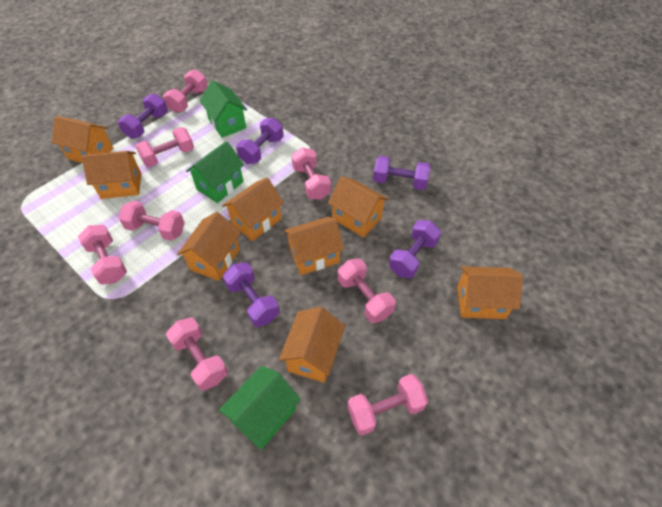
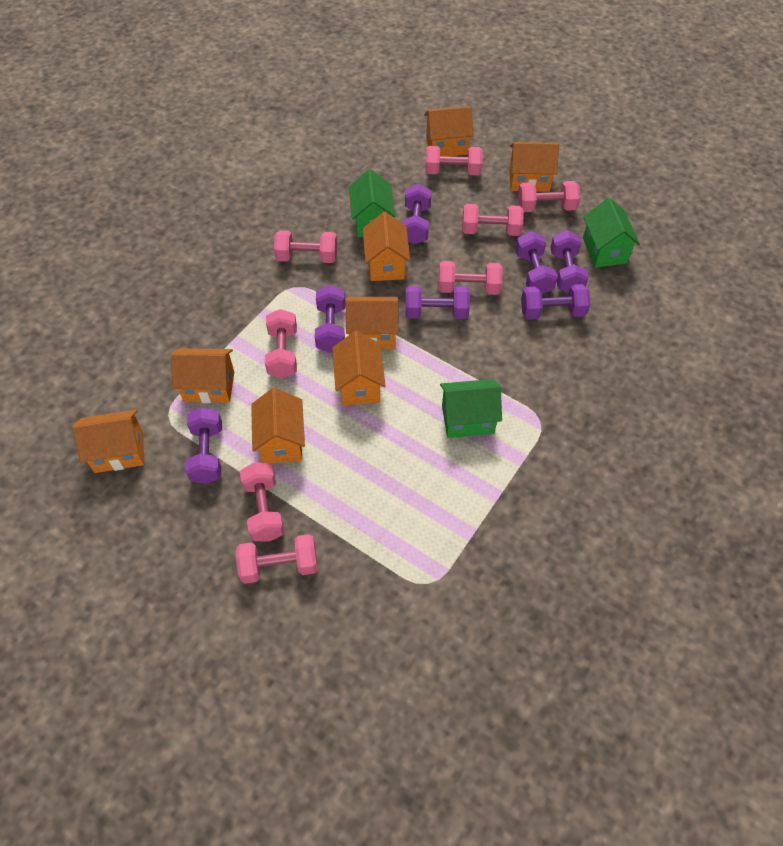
purple dumbbell: 5 -> 7

